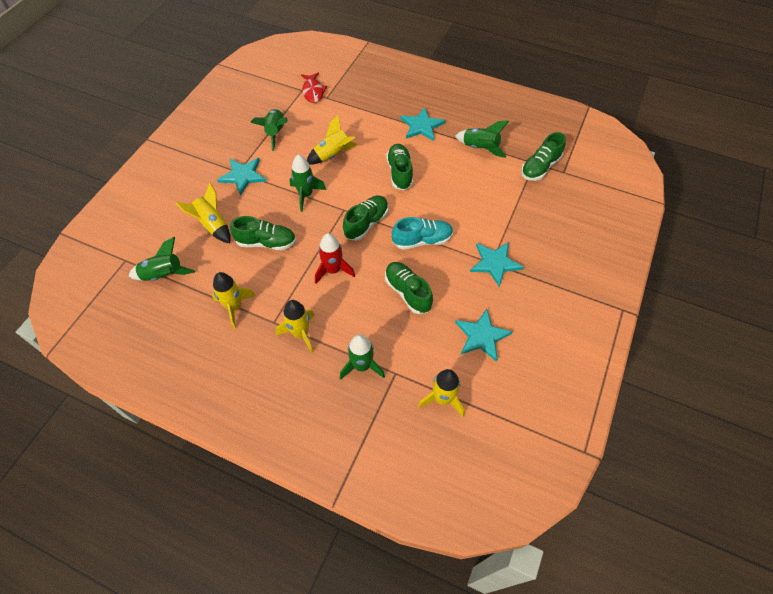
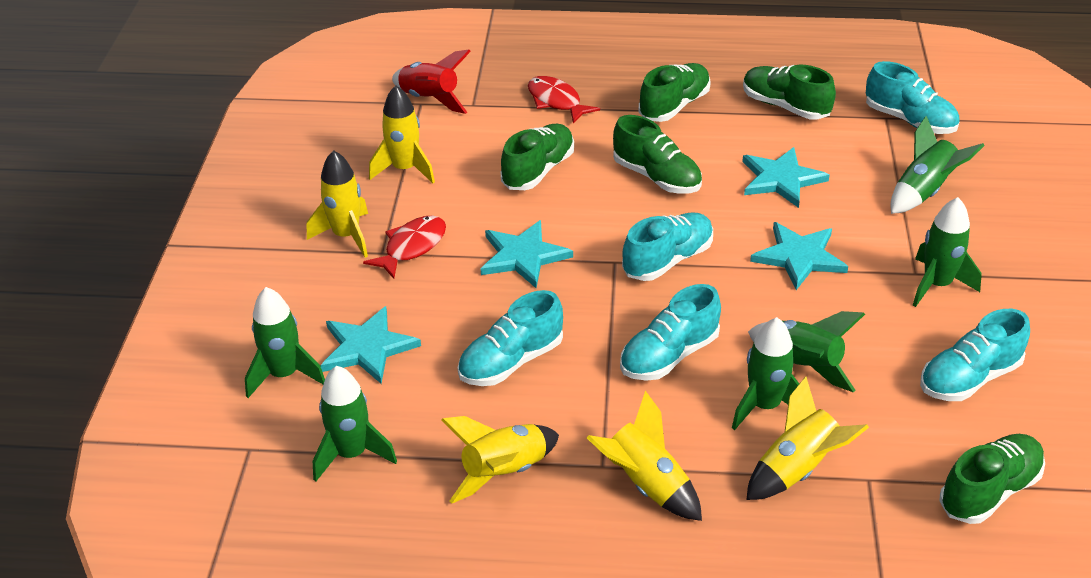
green rocket: 5 -> 6
red fish: 1 -> 2
turquoise shoe: 1 -> 5

